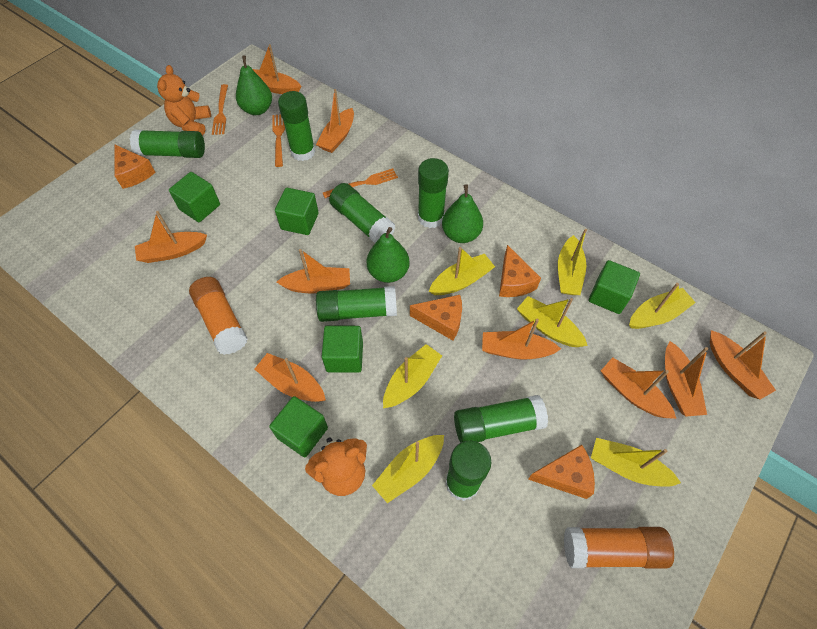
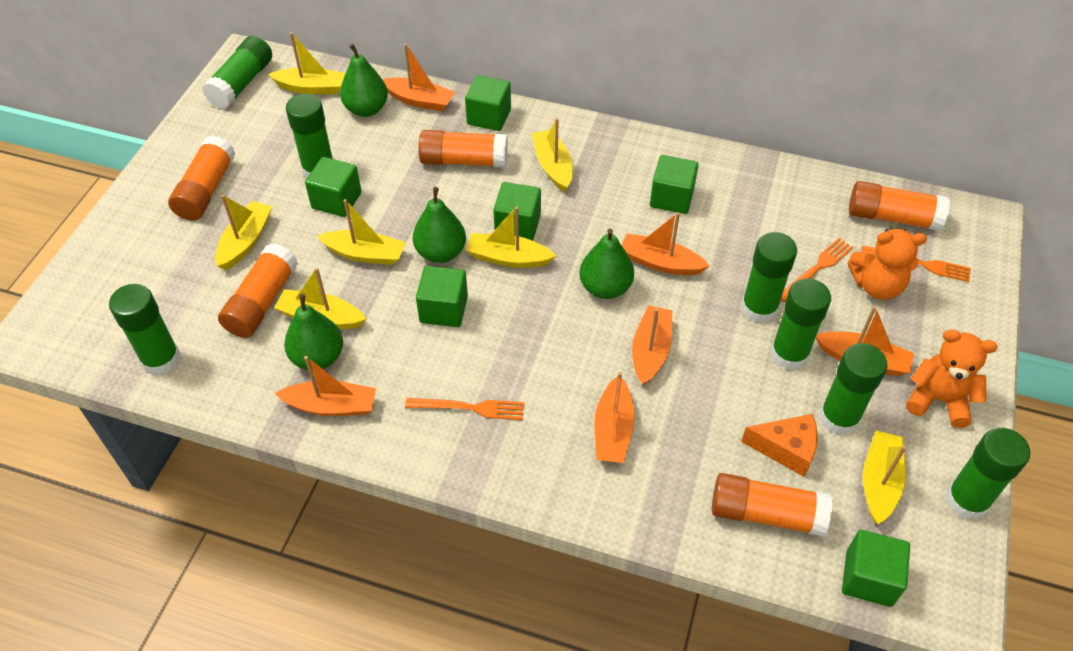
green cube: 5 -> 6
green pear: 3 -> 4
orange boat: 9 -> 6
orange cheese: 4 -> 1
orange glue stick: 2 -> 5

